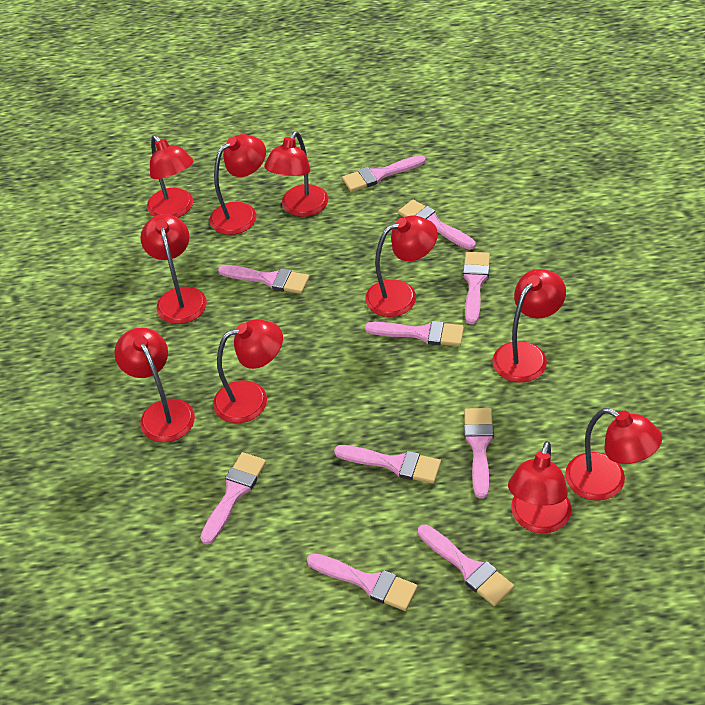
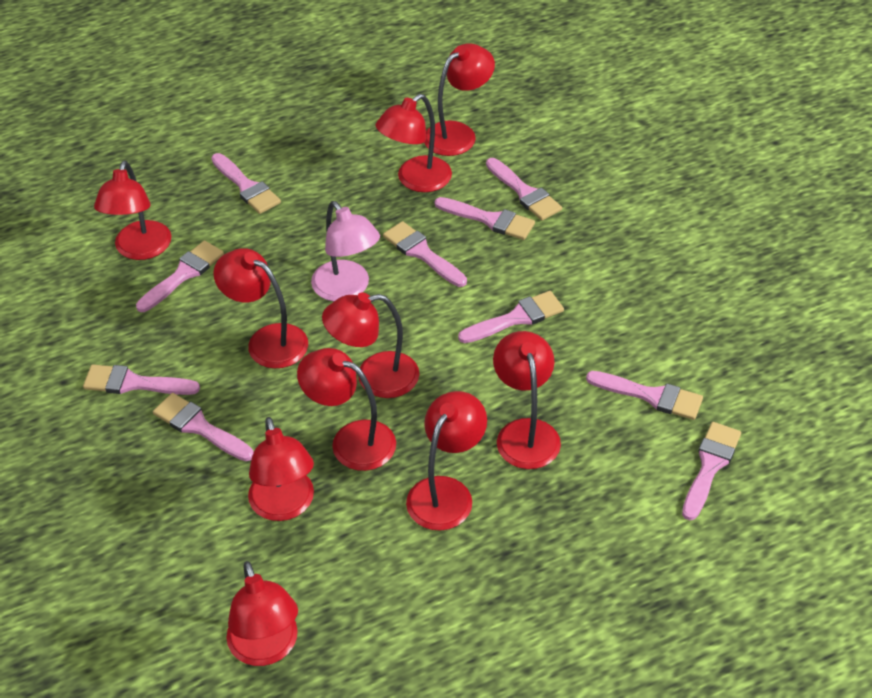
pink lamp: 0 -> 1

